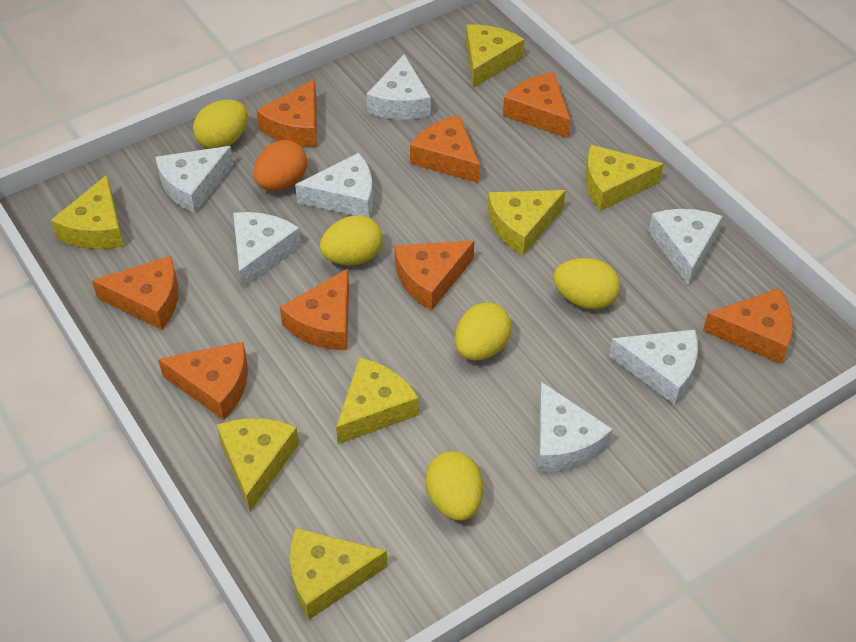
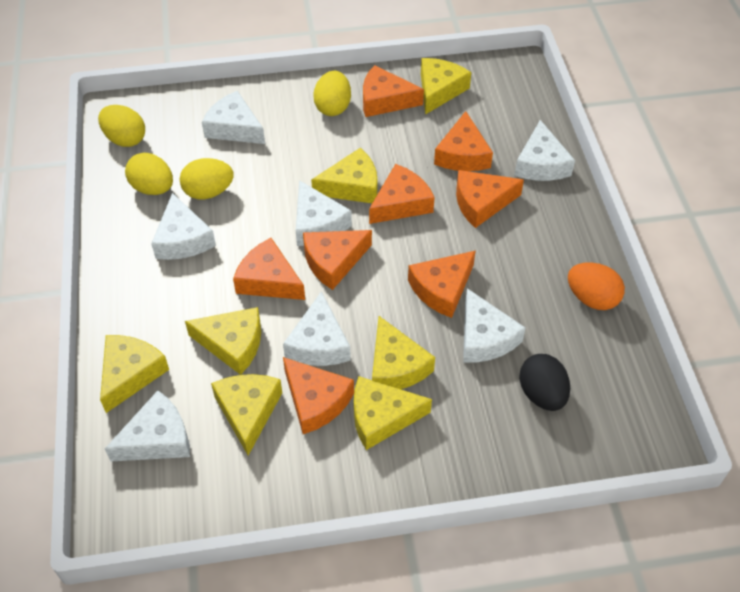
black egg: 0 -> 1
yellow egg: 5 -> 4

